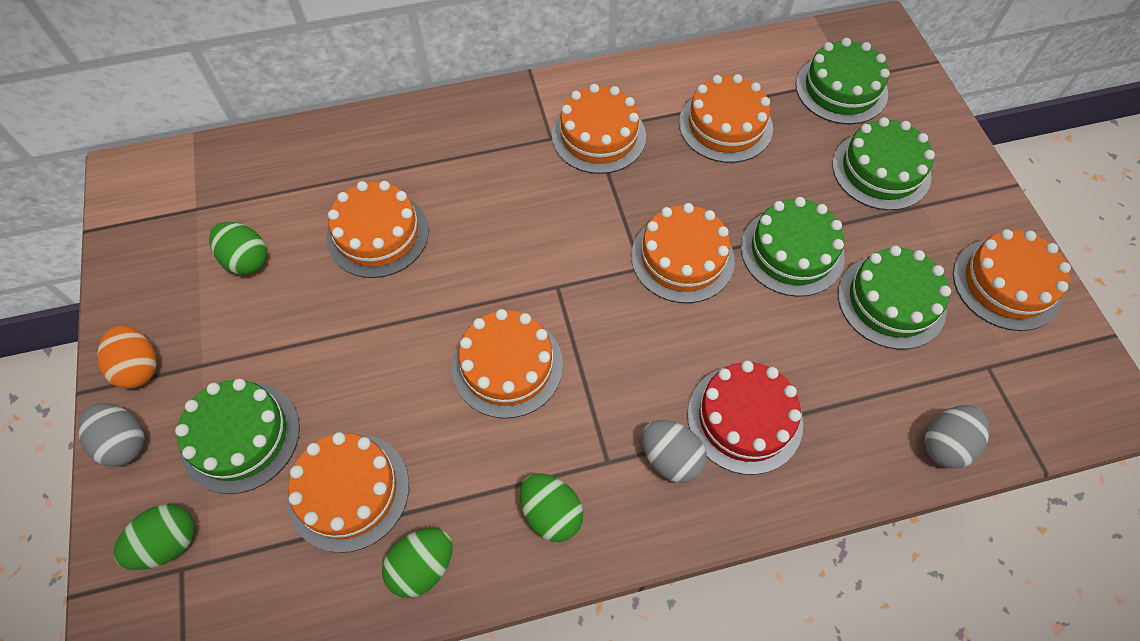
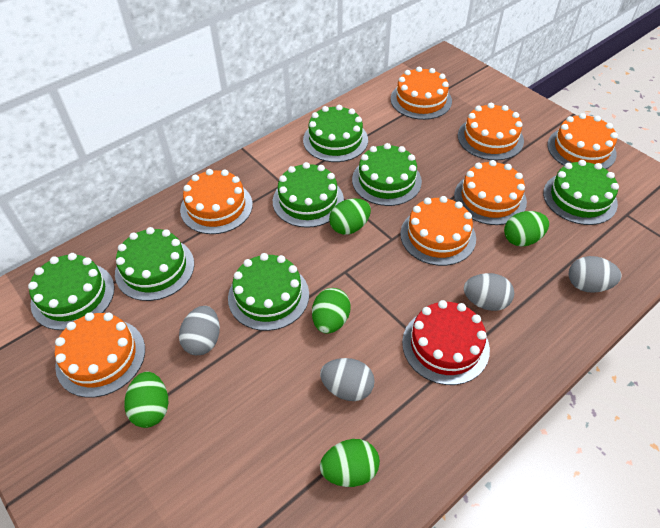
green cake: 5 -> 7
green egg: 4 -> 5
grey egg: 3 -> 4
orange egg: 1 -> 0

